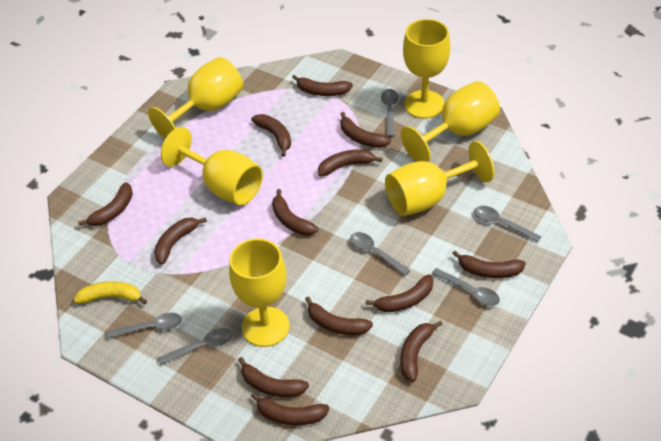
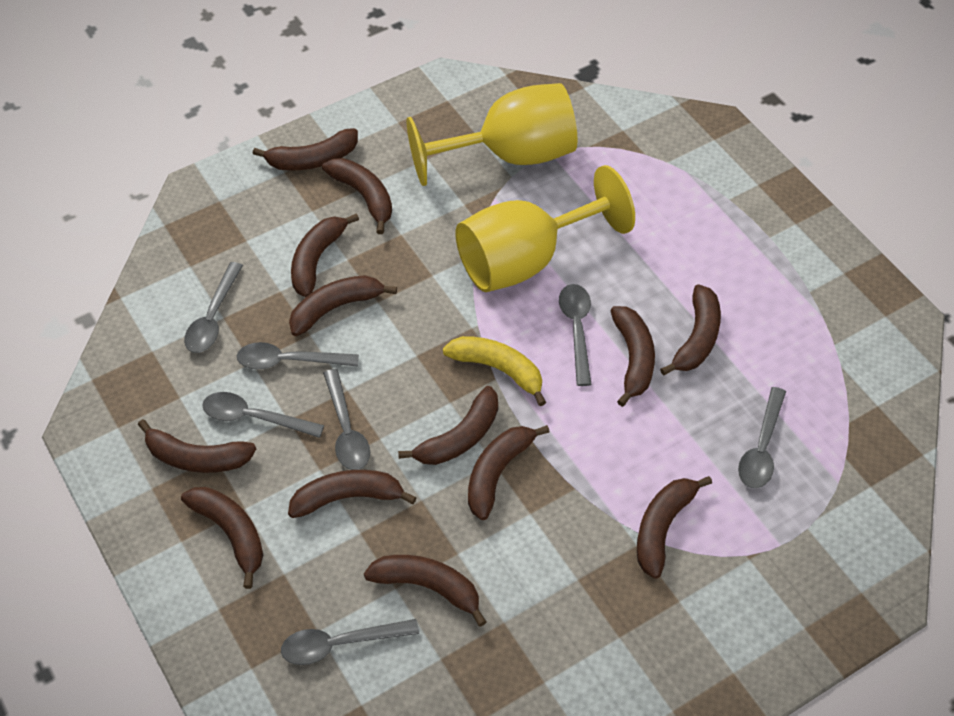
grey spoon: 6 -> 7
yellow goblet: 6 -> 2

